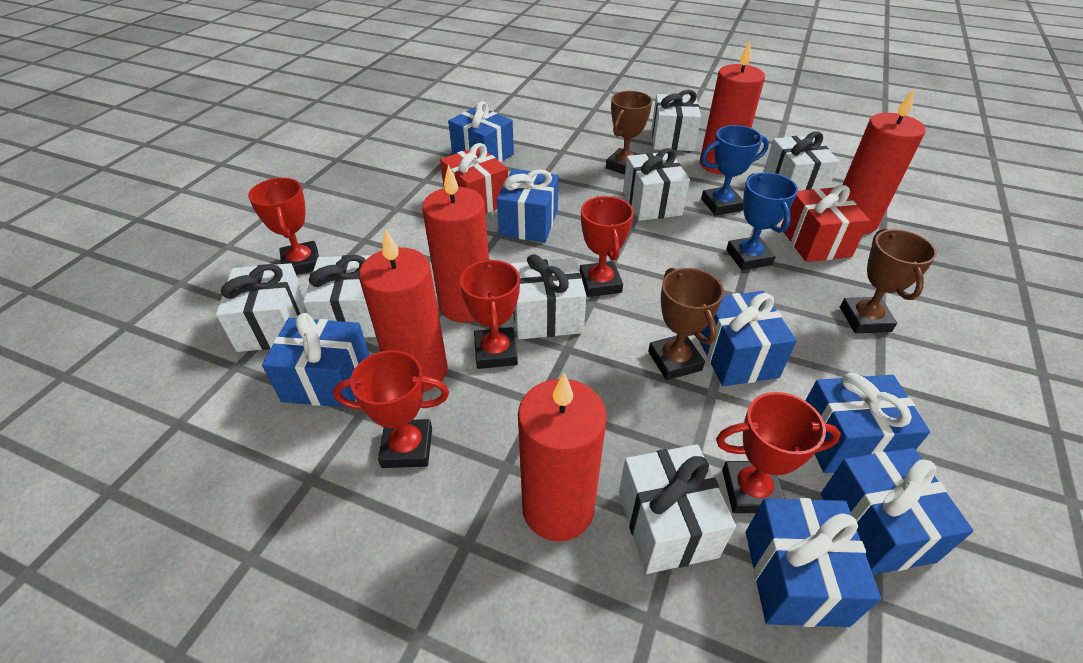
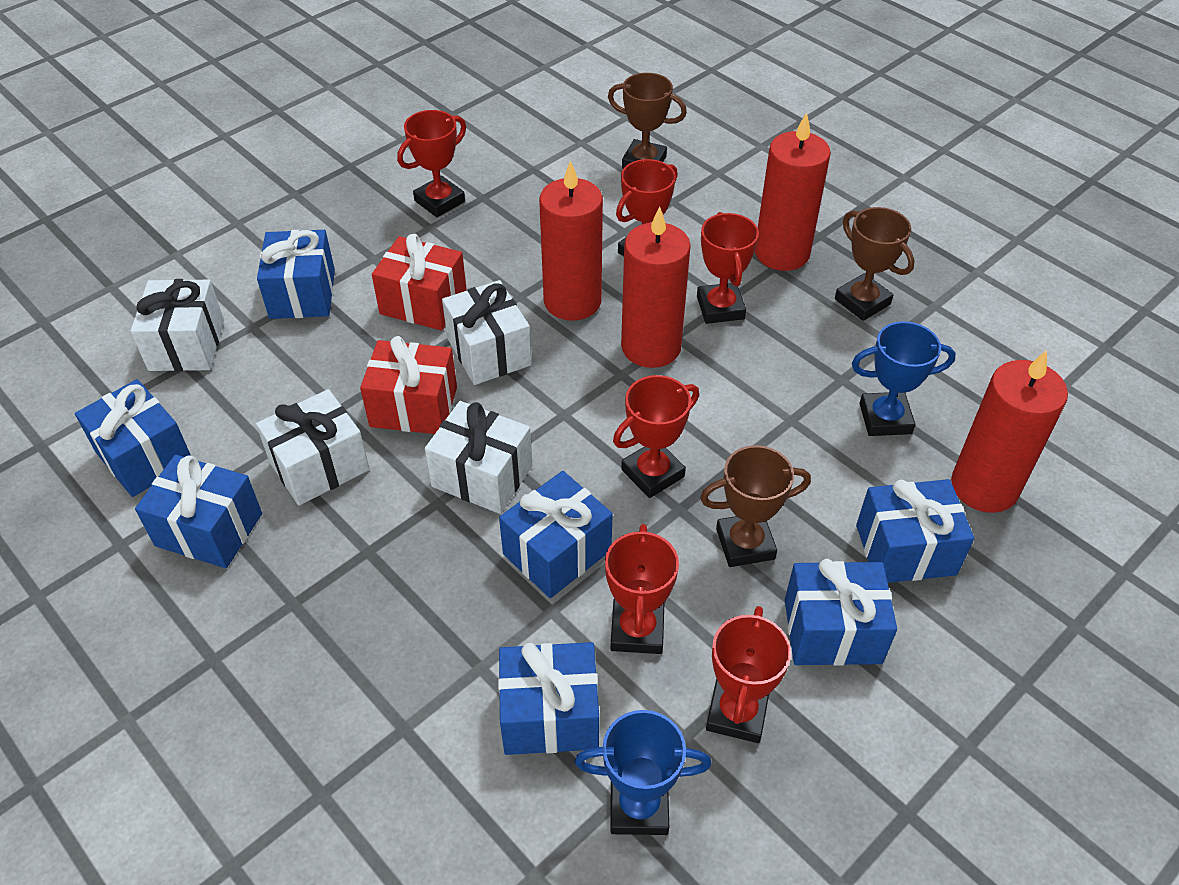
red candle: 5 -> 4
red trophy: 5 -> 6
white gift: 7 -> 4

